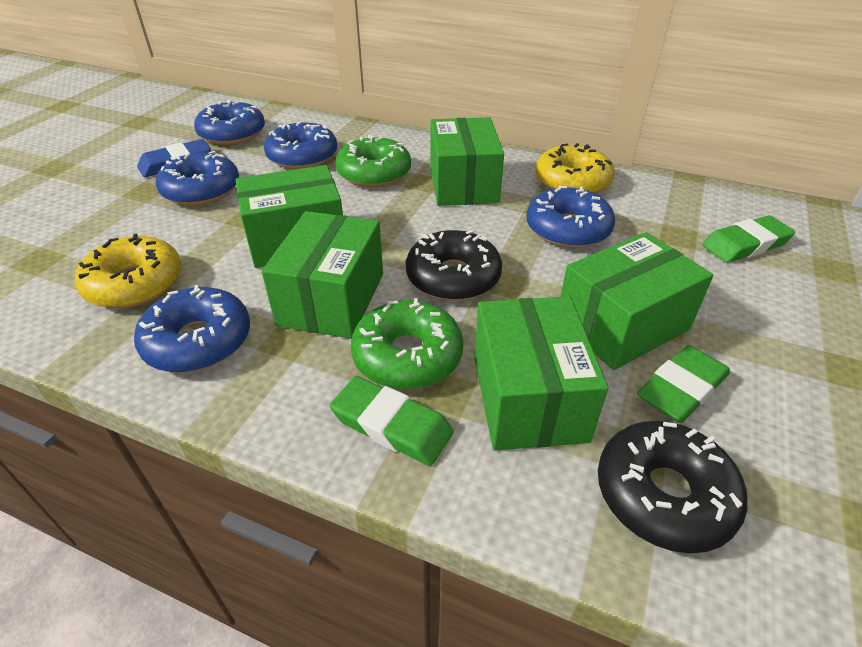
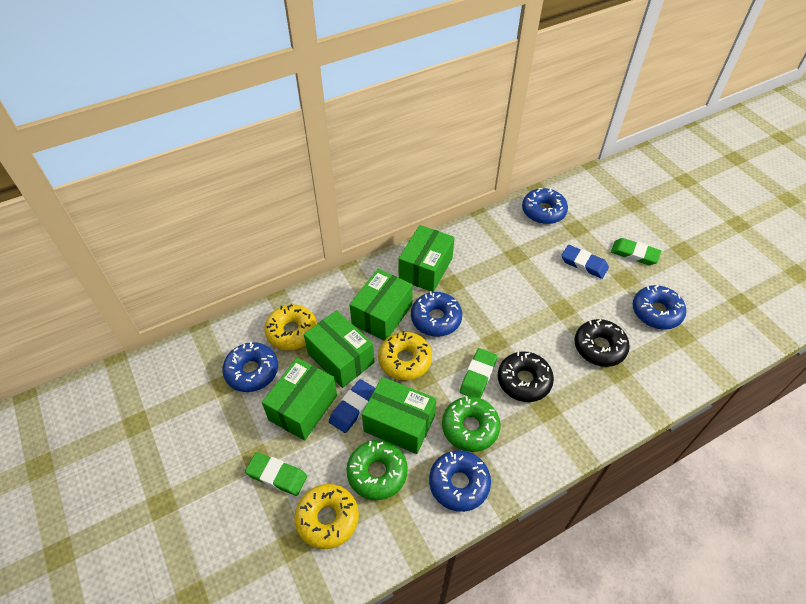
blue eraser: 1 -> 2
yellow donut: 2 -> 3

